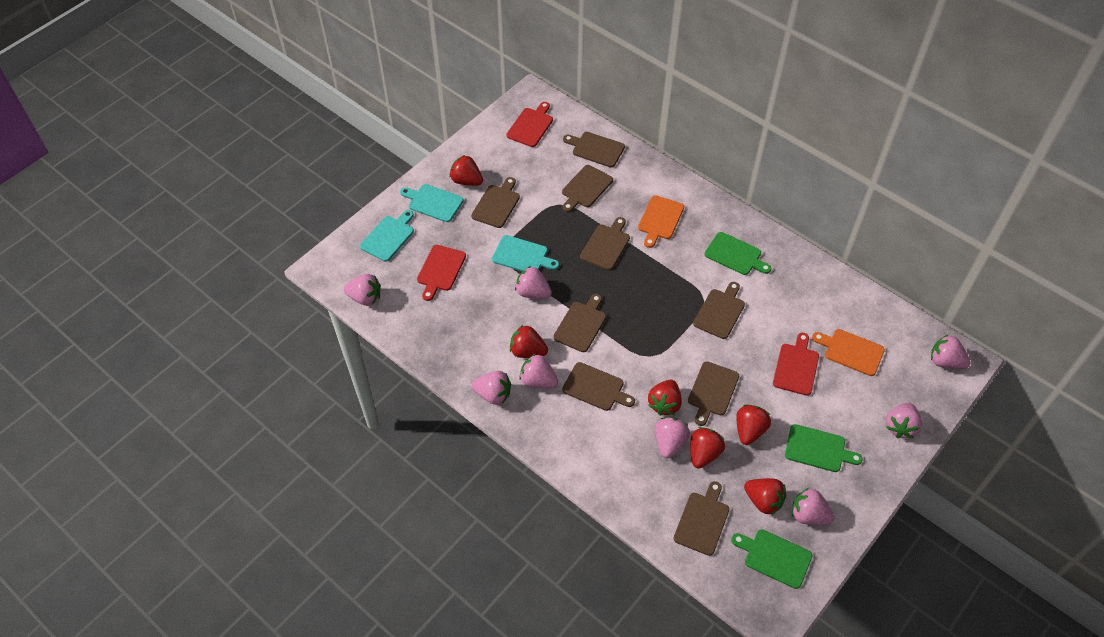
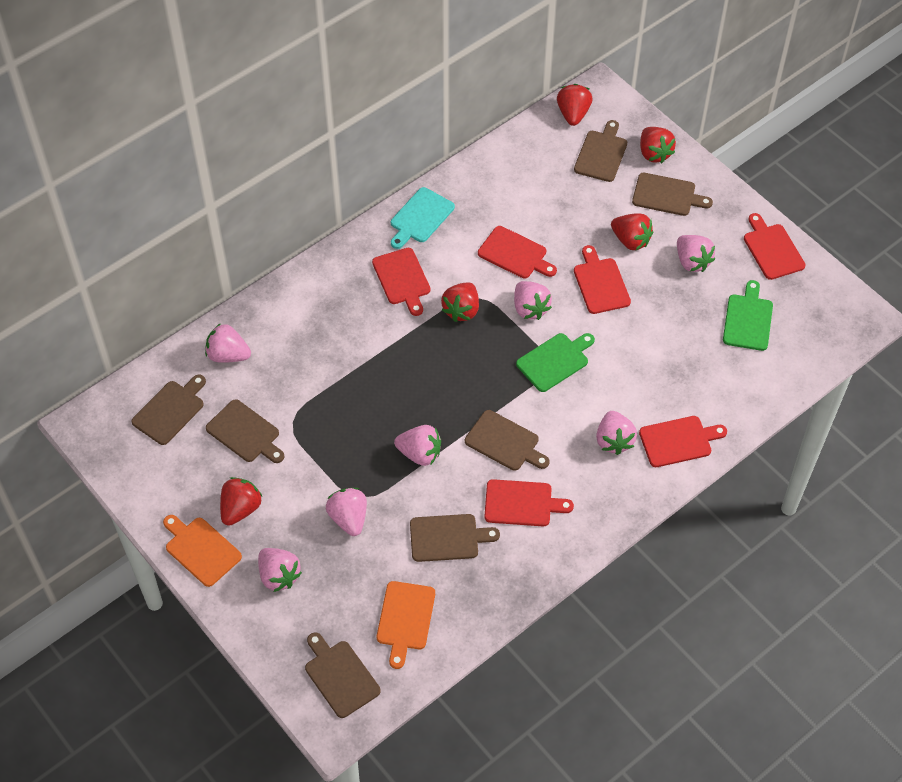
brown cutting board: 9 -> 7
green cutting board: 3 -> 2
pink strawberry: 8 -> 7
red cutting board: 3 -> 6
red strawberry: 6 -> 5
turquoise cutting board: 3 -> 1

